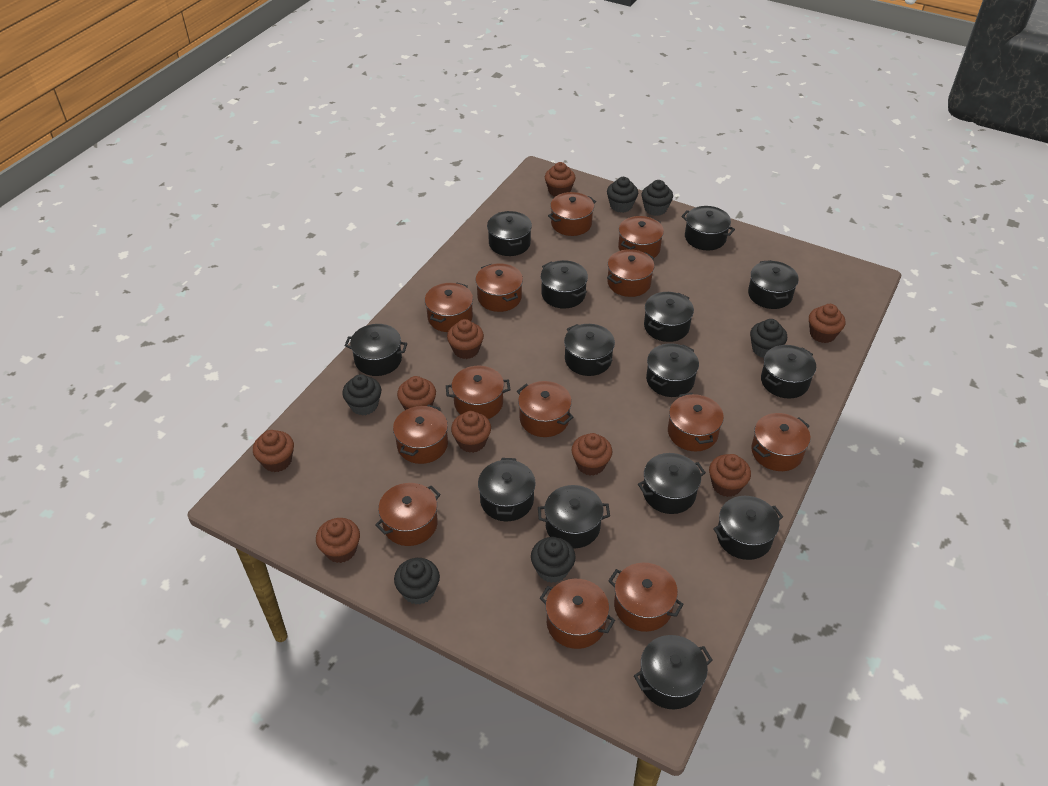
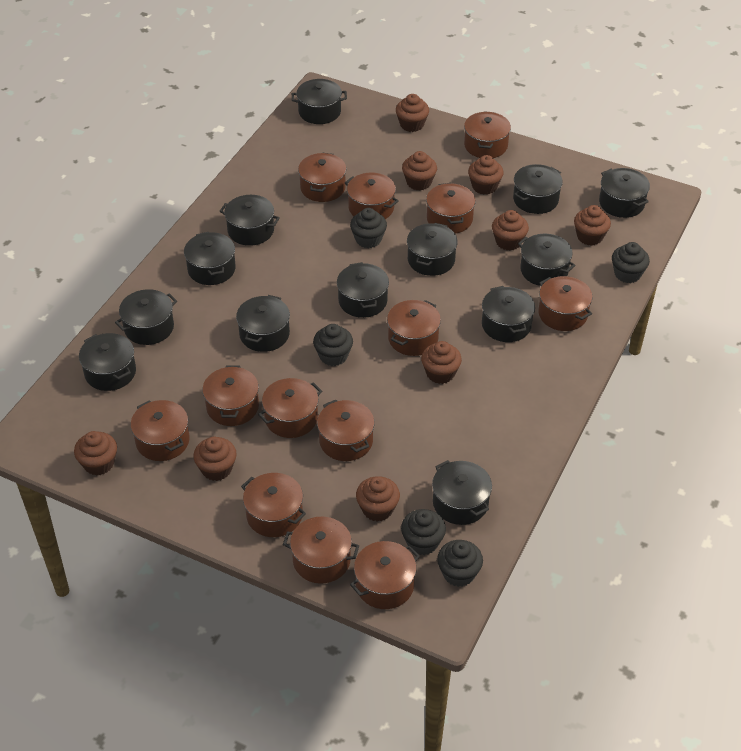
black cupcake: 6 -> 5
black pot: 14 -> 13

